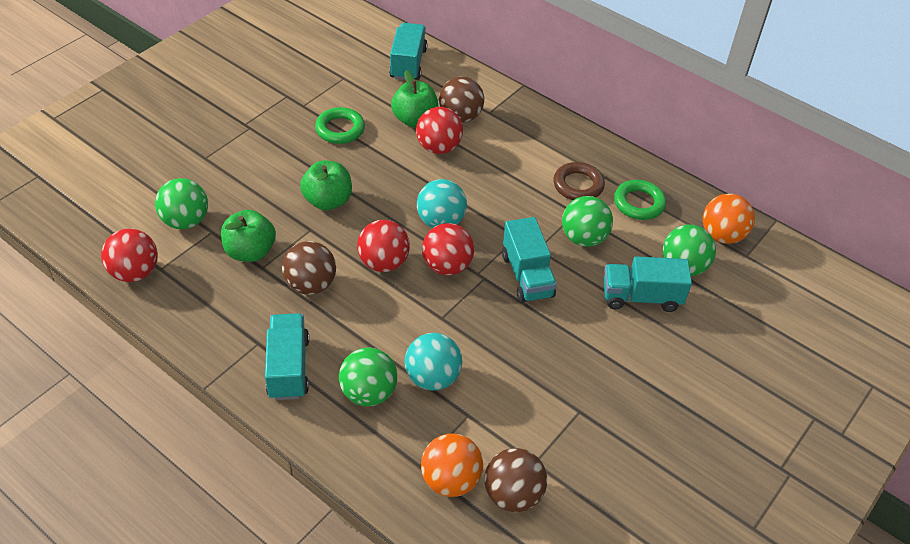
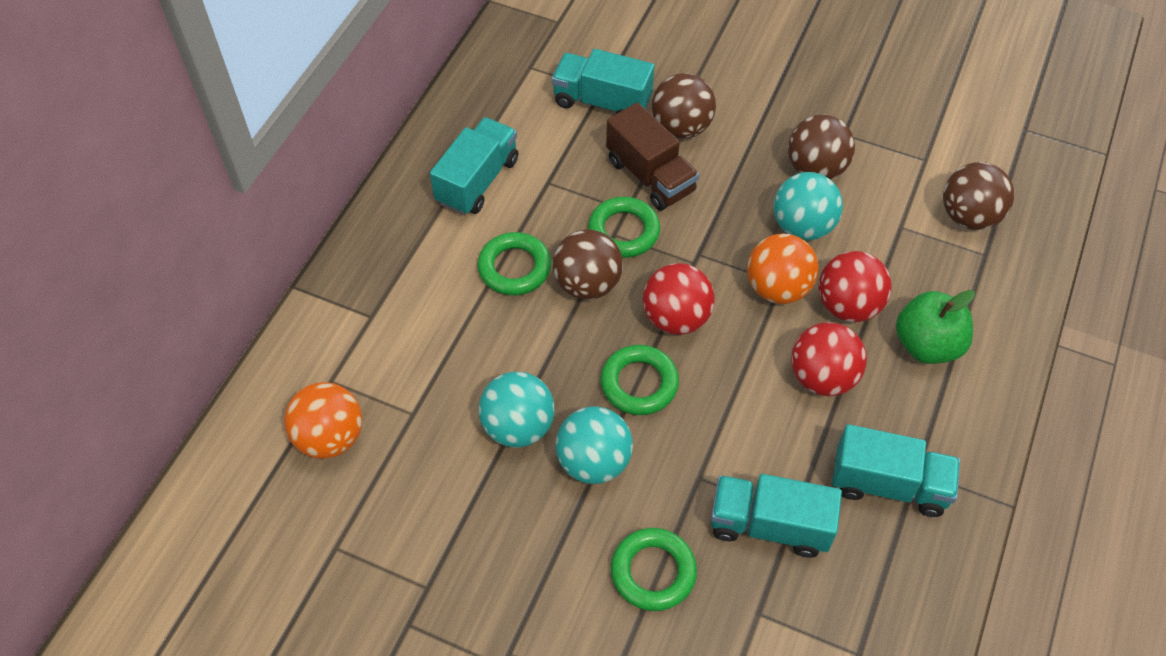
brown ball: 3 -> 4
brown ring: 1 -> 0
brown truck: 0 -> 1
green apple: 3 -> 1
green ball: 4 -> 0
green ring: 2 -> 4
red ball: 4 -> 3
turquoise ball: 2 -> 3

